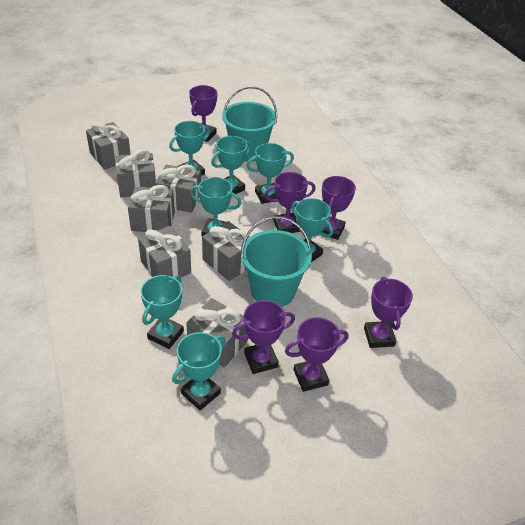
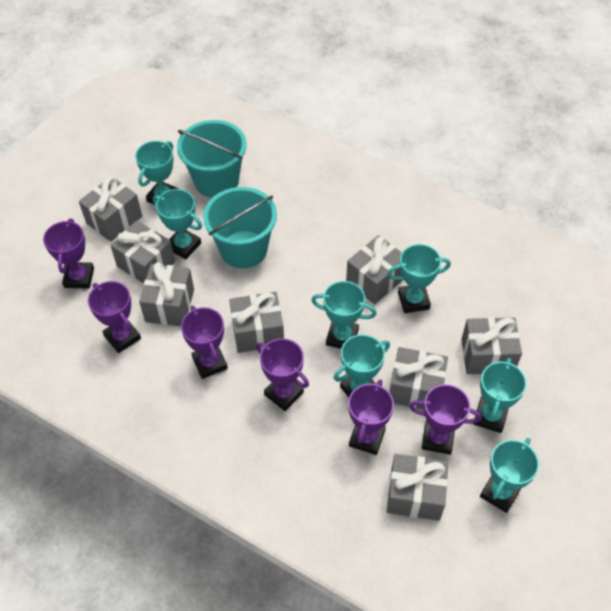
grey gift: 7 -> 8

